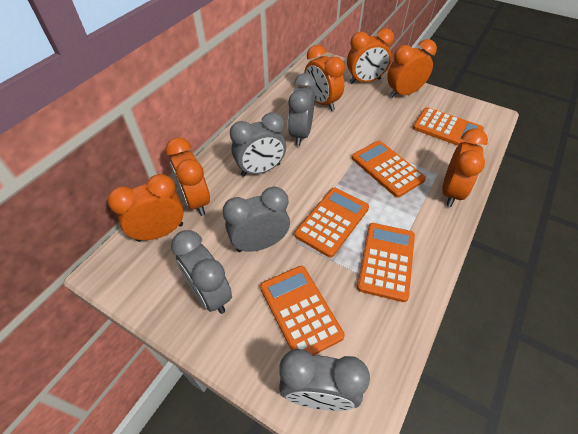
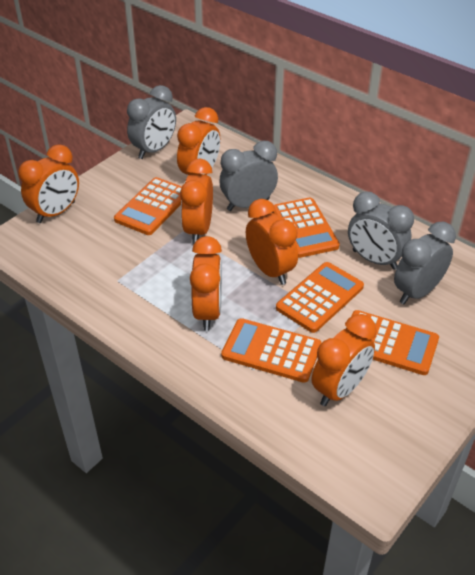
grey clock: 5 -> 4

